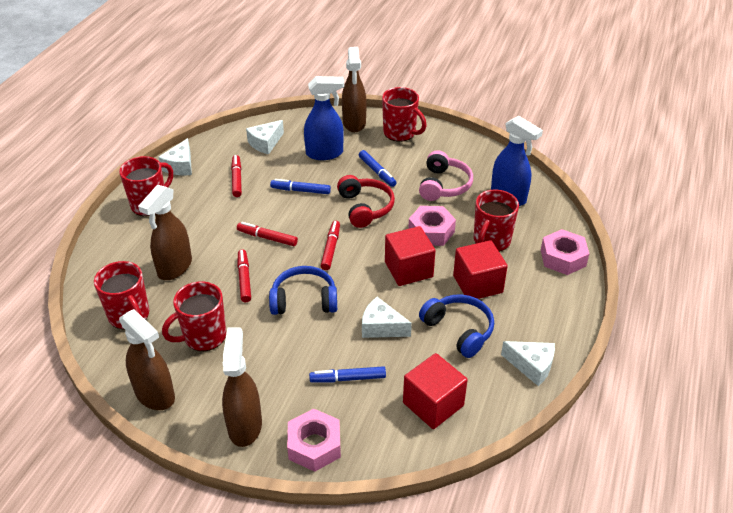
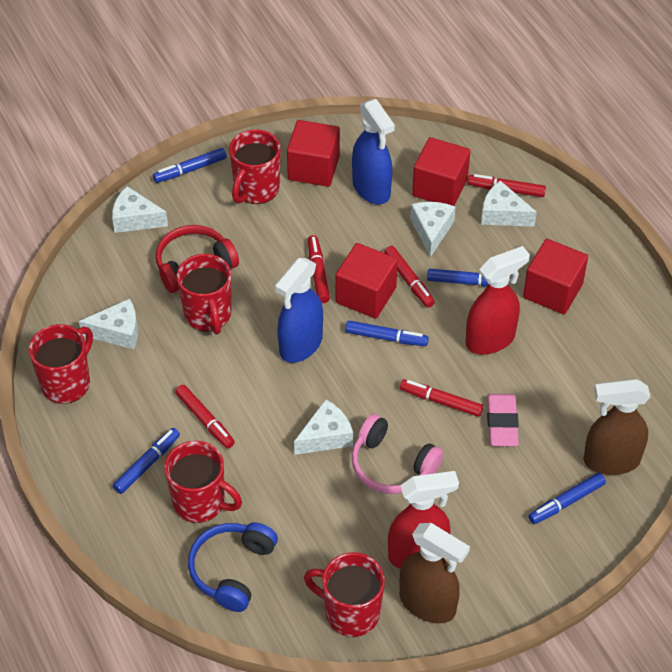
blue headphones: 2 -> 1
blue marker: 3 -> 5
brown spray bottle: 4 -> 2
pink eraser: 0 -> 1
pink nut: 3 -> 0
red cube: 3 -> 4
red marker: 4 -> 5
red spray bottle: 0 -> 2
white cheese: 4 -> 5

